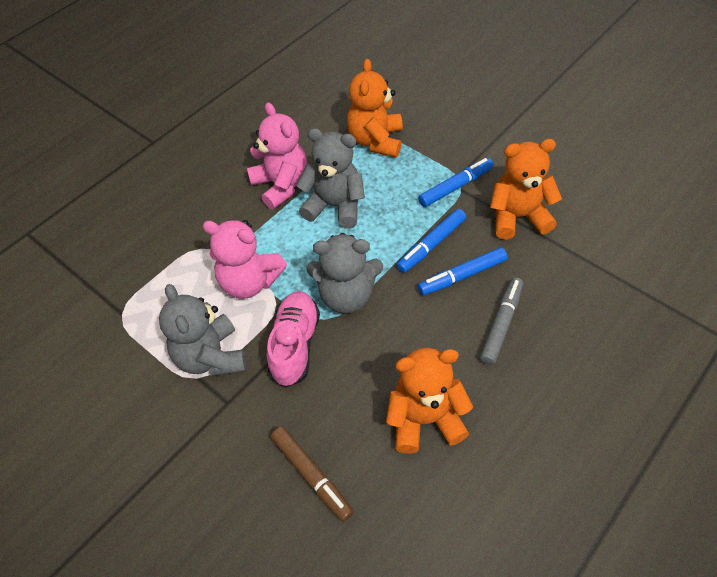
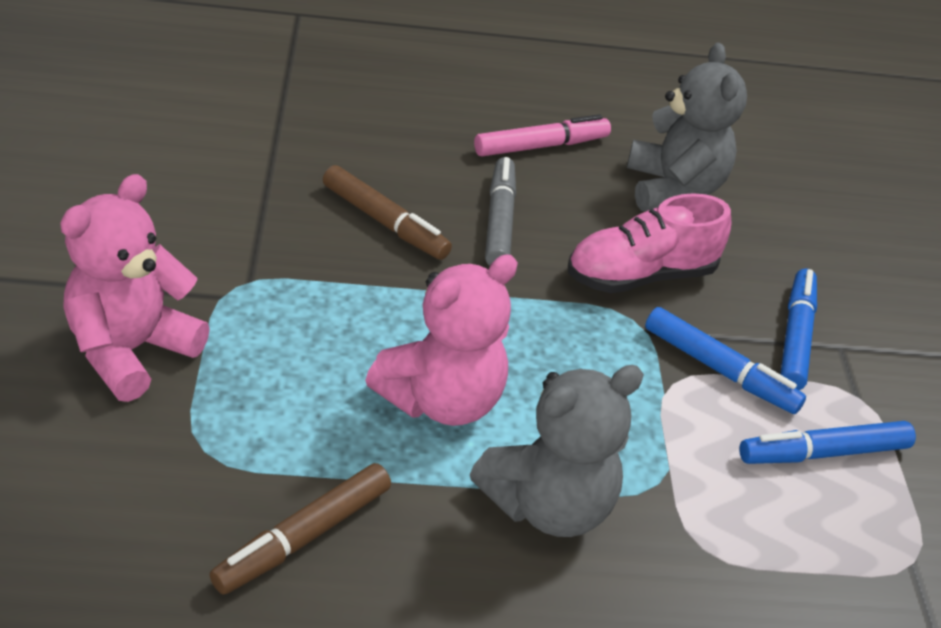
brown marker: 1 -> 2
grey teddy bear: 3 -> 2
orange teddy bear: 3 -> 0
pink marker: 0 -> 1

